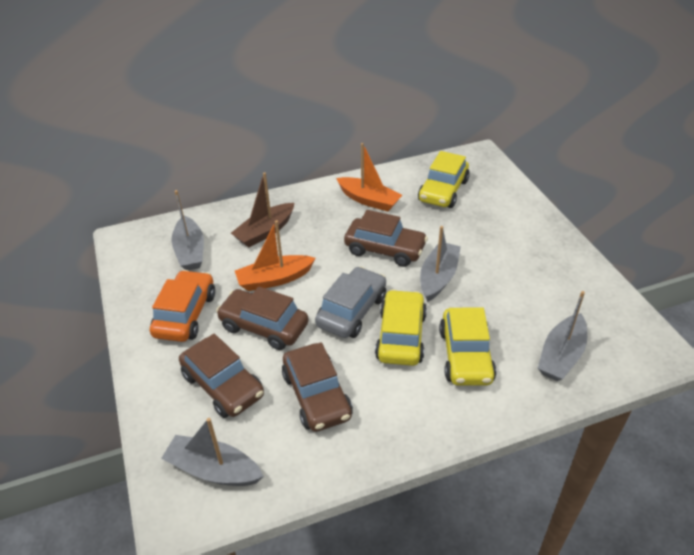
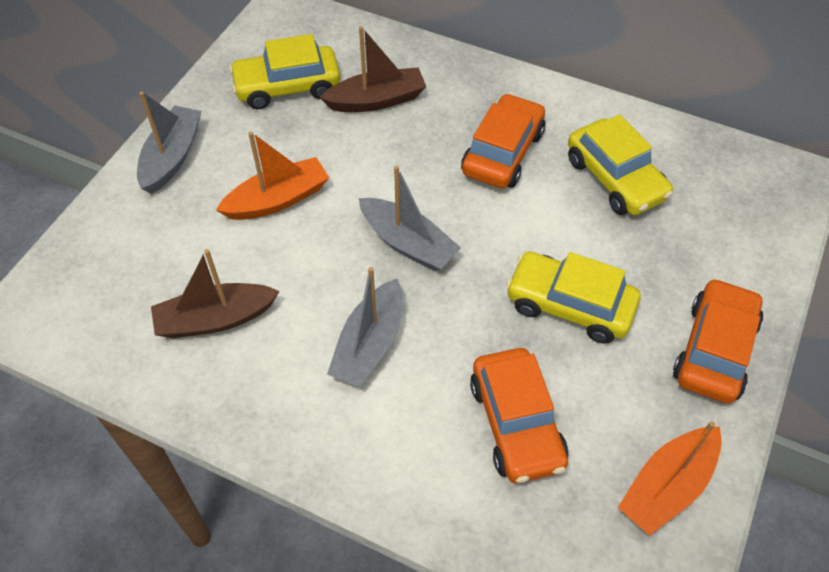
brown boat: 1 -> 2
brown car: 4 -> 0
grey boat: 4 -> 3
grey car: 1 -> 0
orange car: 1 -> 3

